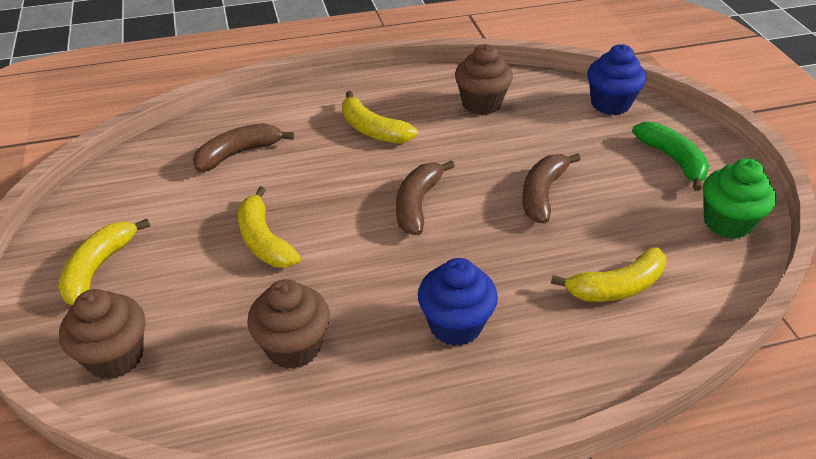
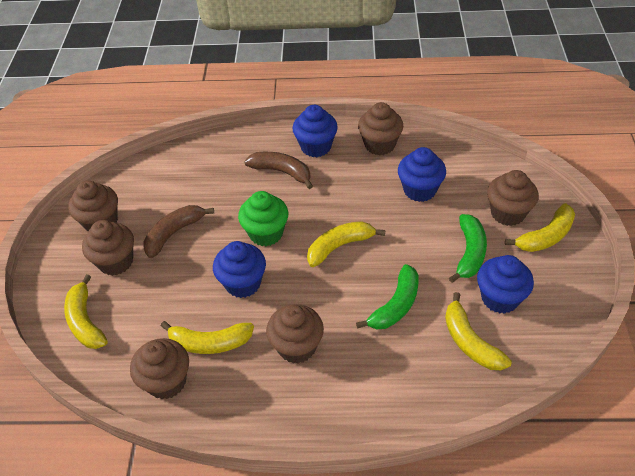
blue cupcake: 2 -> 4
brown banana: 3 -> 2
brown cupcake: 3 -> 6
green banana: 1 -> 2
yellow banana: 4 -> 5

